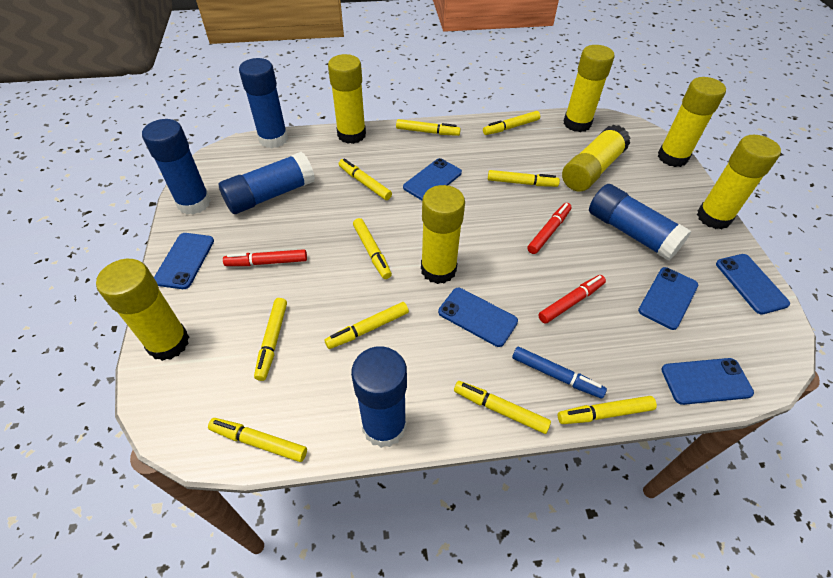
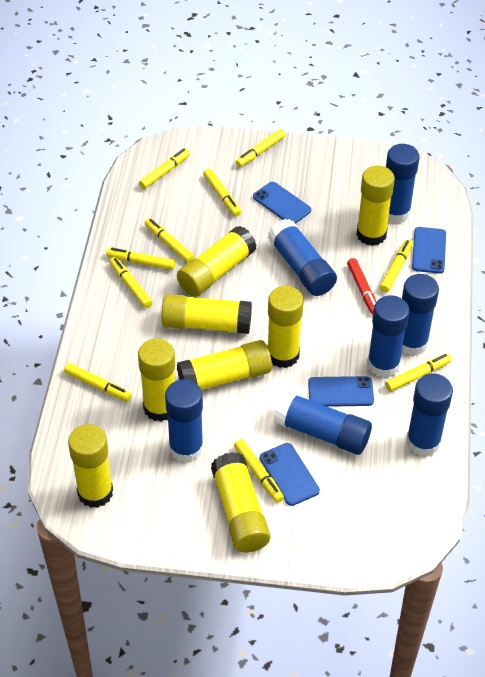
blue glue stick: 5 -> 7
blue marker: 1 -> 0
blue phone: 6 -> 4
red marker: 3 -> 1
yellow glue stick: 7 -> 8

